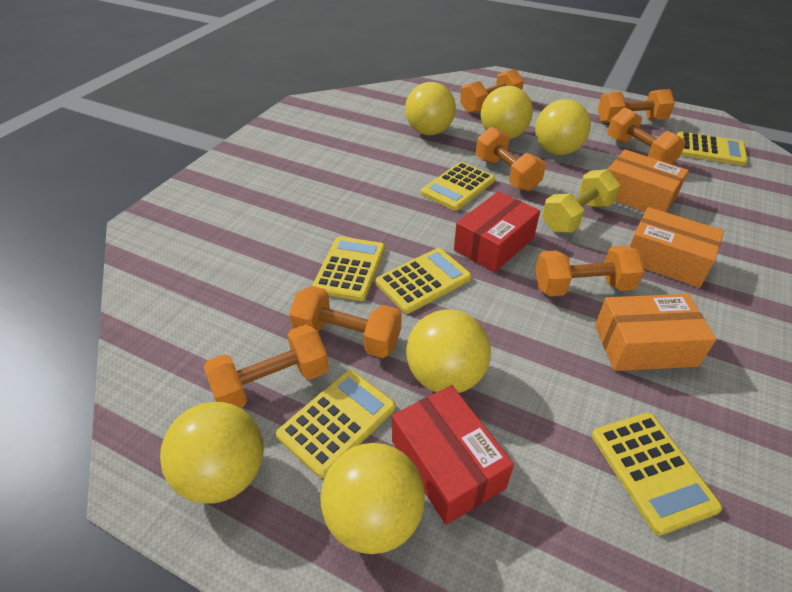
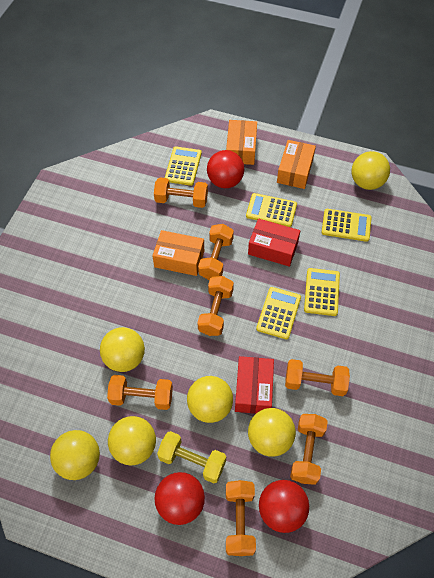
red ball: 0 -> 3
yellow calculator: 6 -> 5

